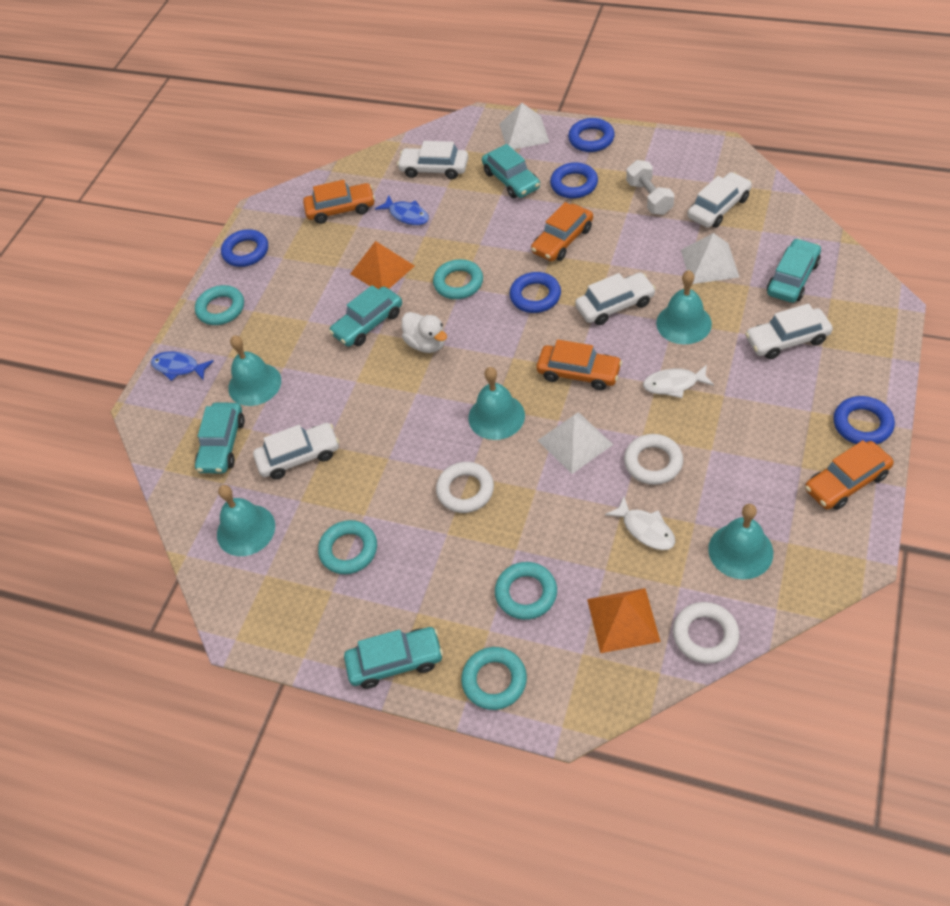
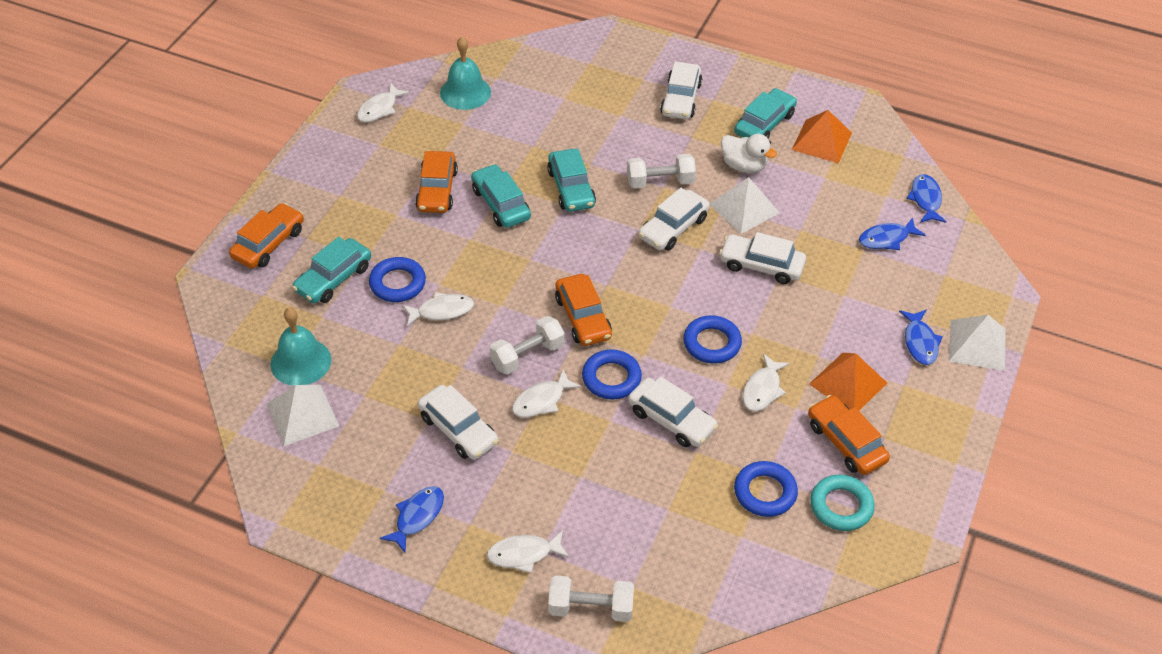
blue fish: 2 -> 4
blue ring: 5 -> 4
turquoise bell: 5 -> 2
turquoise car: 5 -> 4
turquoise ring: 5 -> 1
white dumbbell: 1 -> 3
white fish: 2 -> 5
white ring: 3 -> 0

